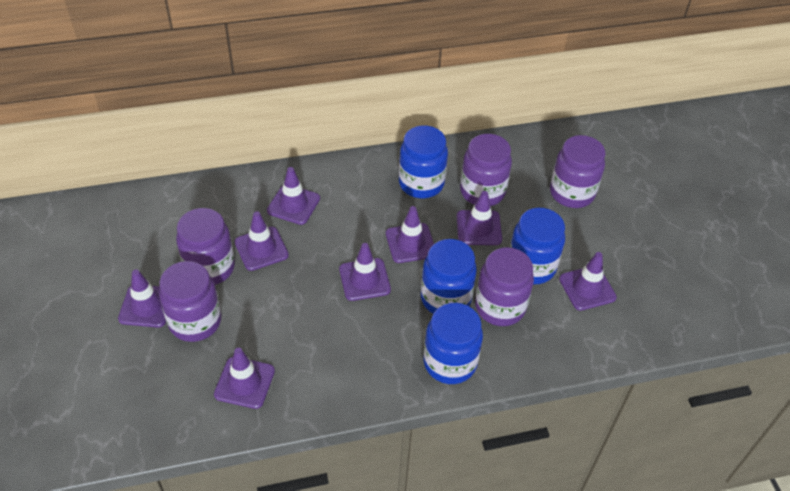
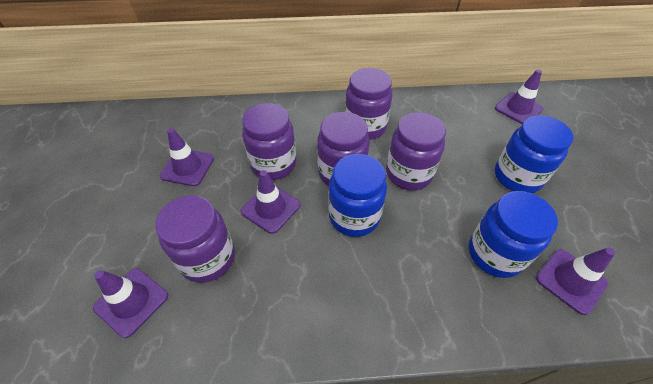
blue jar: 4 -> 3
purple traffic cone: 8 -> 5

